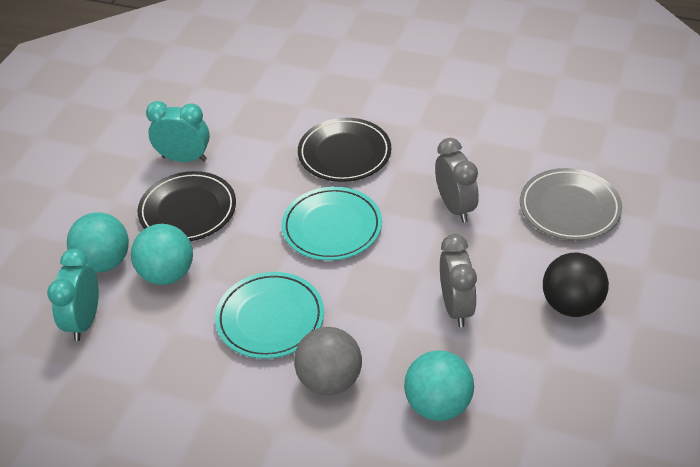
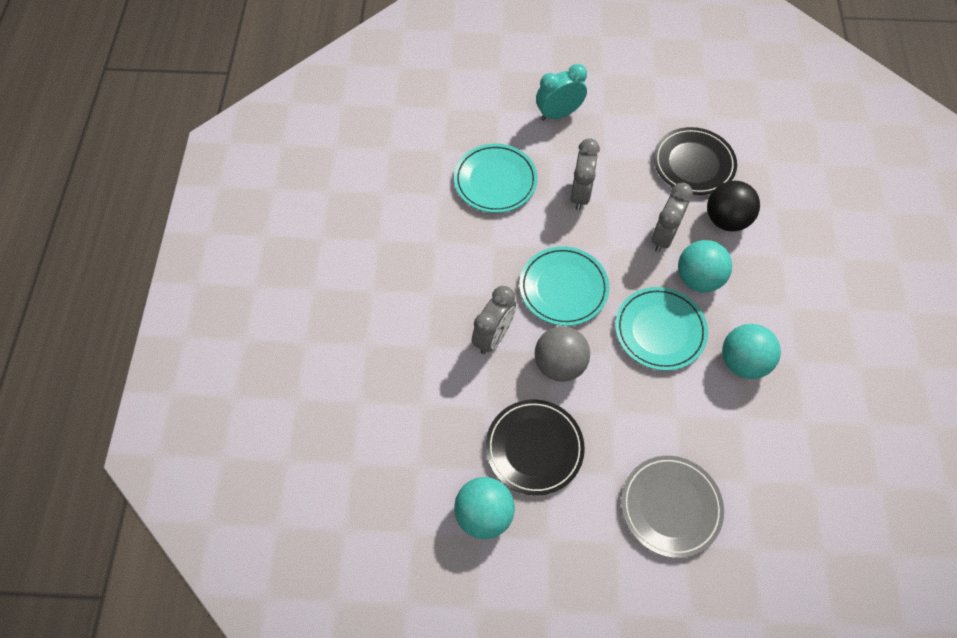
grey clock: 2 -> 3
turquoise clock: 2 -> 1
turquoise plate: 2 -> 3

